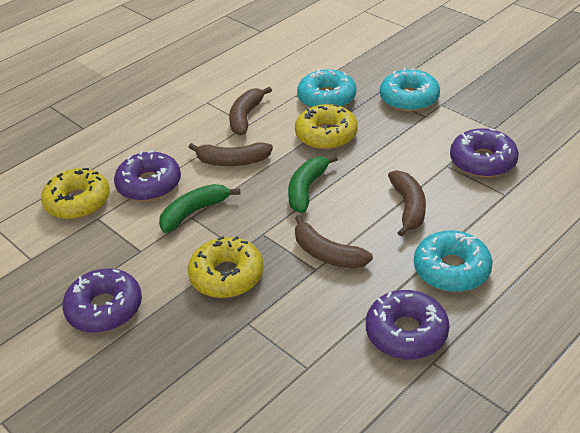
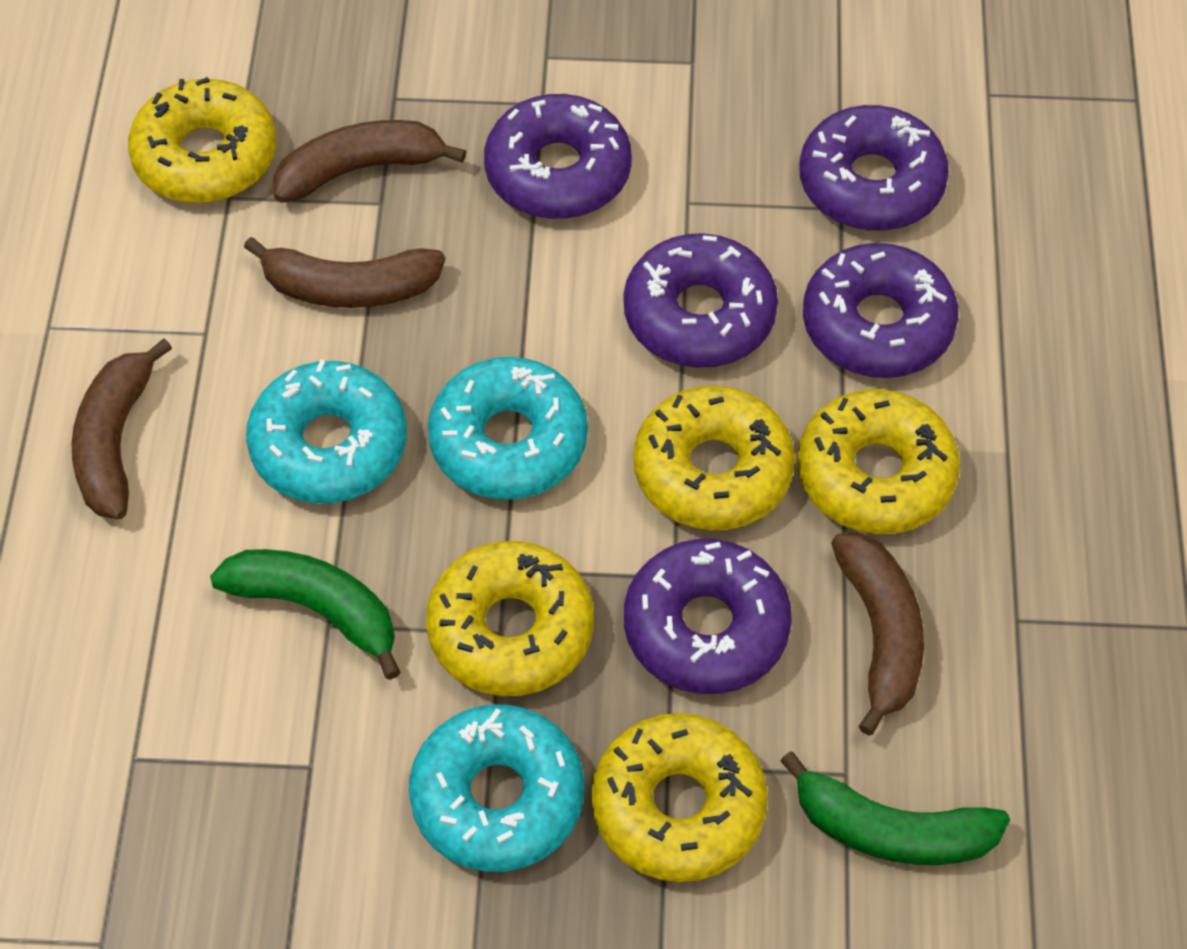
purple donut: 4 -> 5
yellow donut: 3 -> 5

